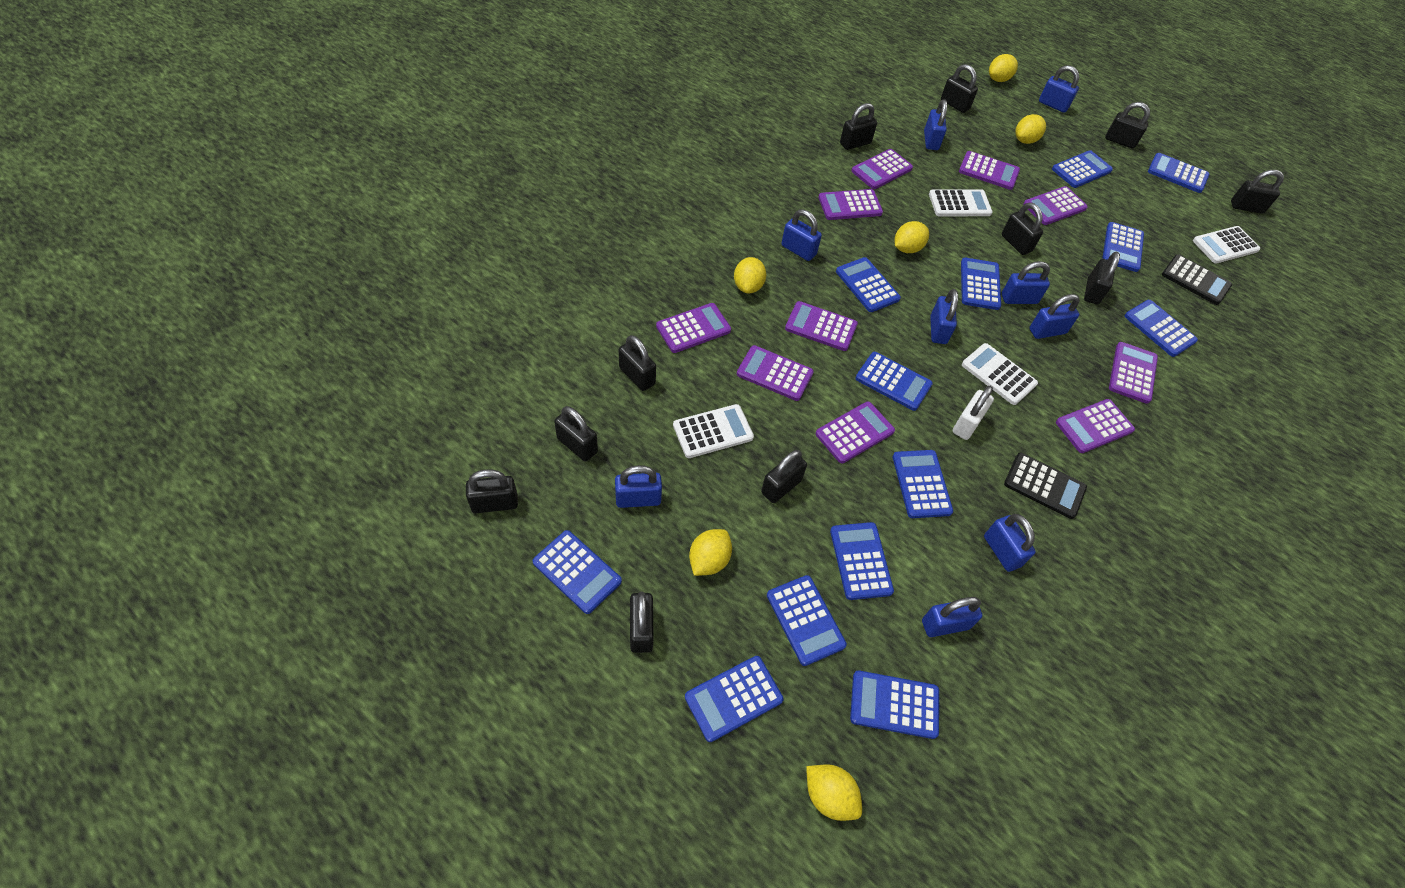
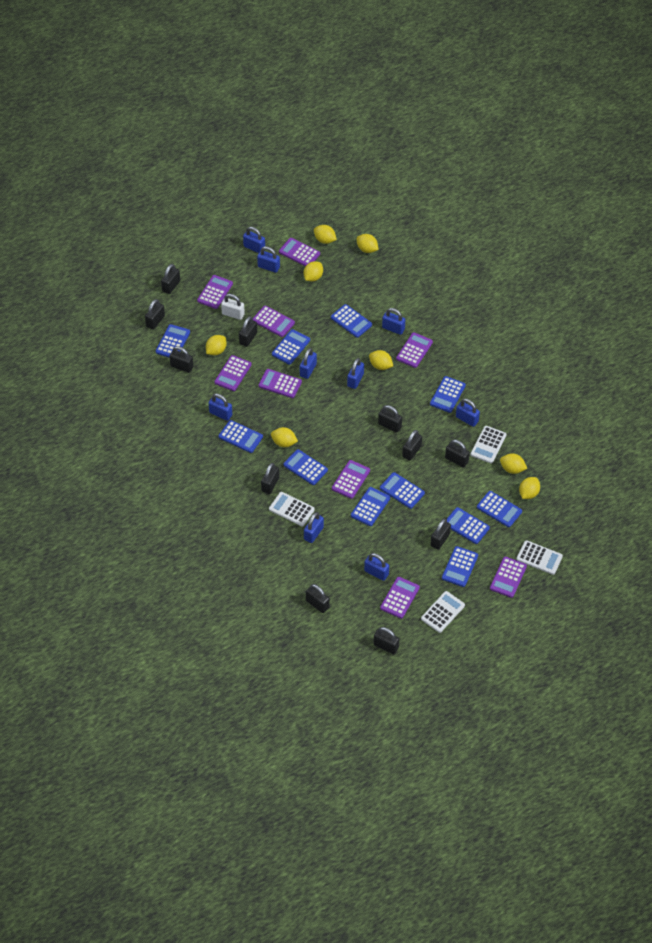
black calculator: 2 -> 0
blue calculator: 13 -> 11
purple calculator: 10 -> 9
yellow lemon: 6 -> 8

